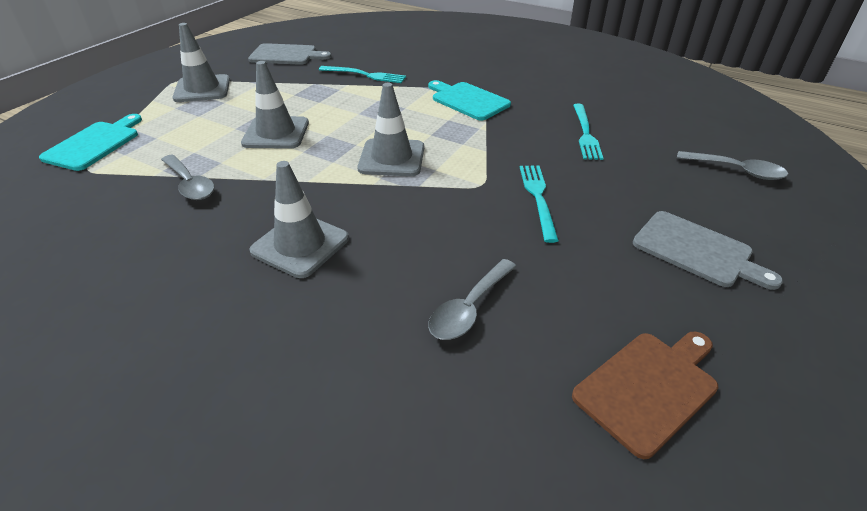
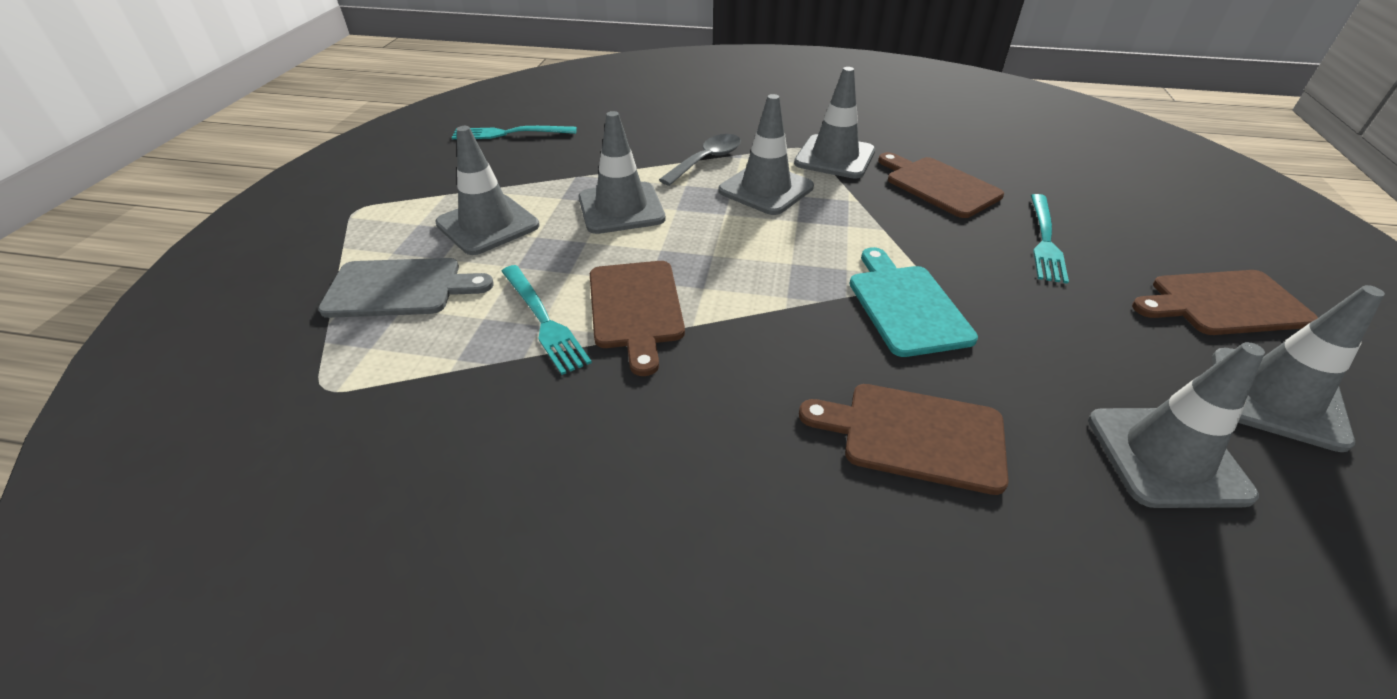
brown cutting board: 1 -> 4
grey cutting board: 2 -> 1
grey spoon: 3 -> 1
grey traffic cone: 4 -> 6
turquoise cutting board: 2 -> 1

